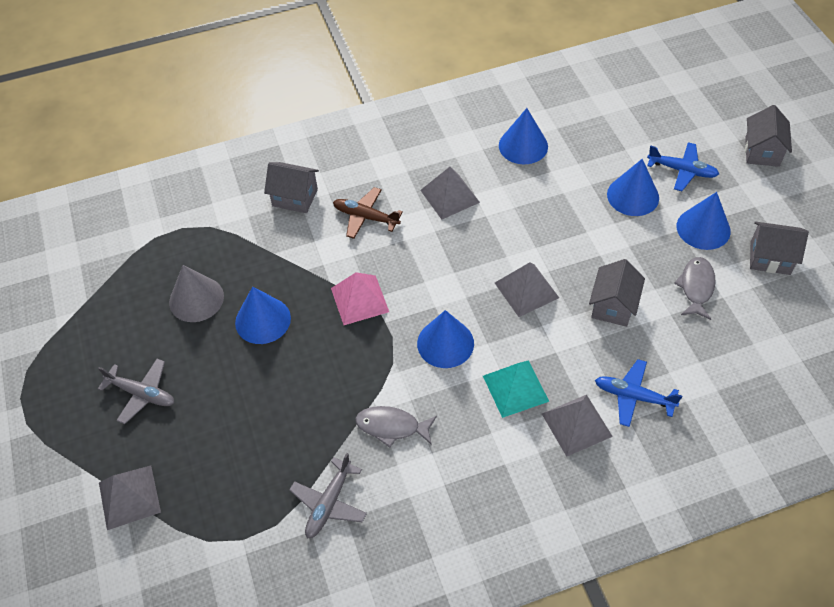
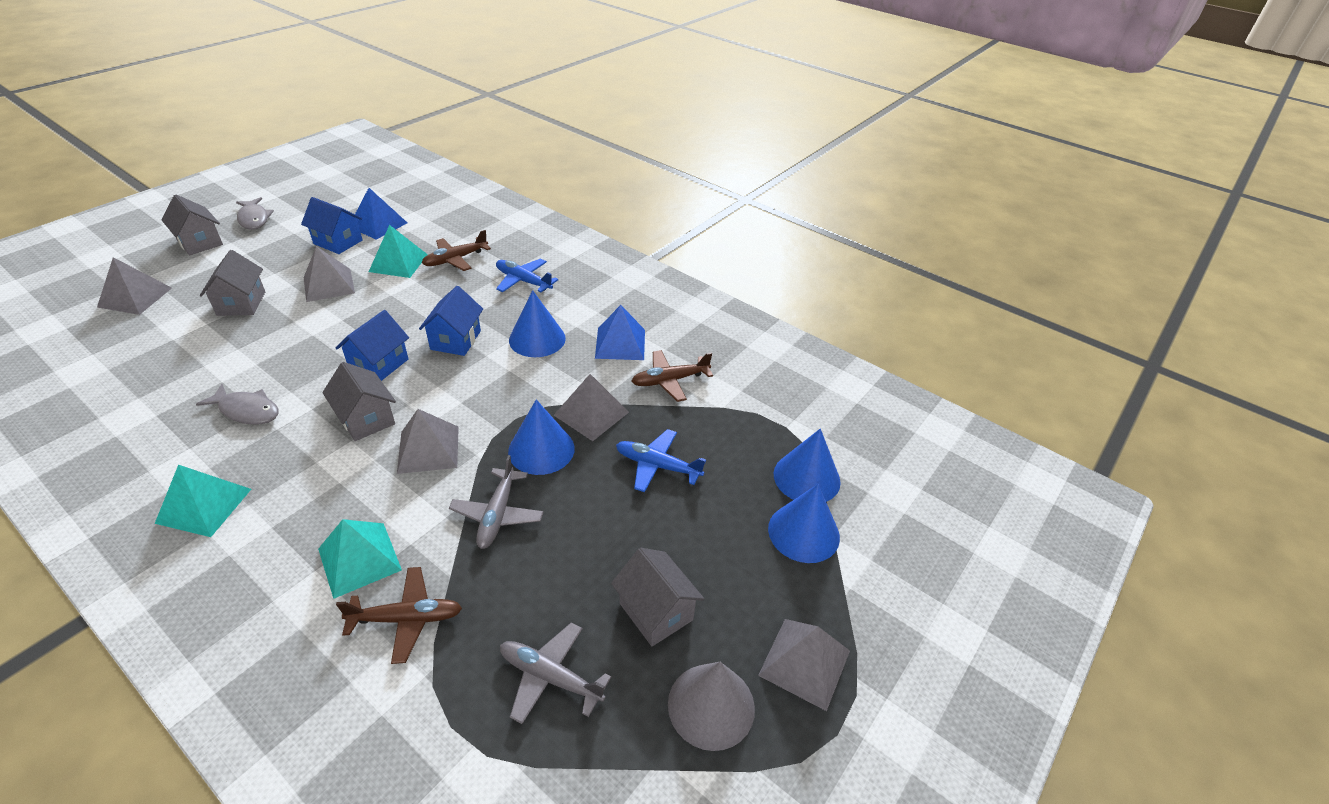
blue cone: 5 -> 4
blue house: 0 -> 3
blue pyramid: 0 -> 2
brown plane: 1 -> 3
grey pyramid: 4 -> 5
pink pyramid: 1 -> 0
turquoise pyramid: 1 -> 3

